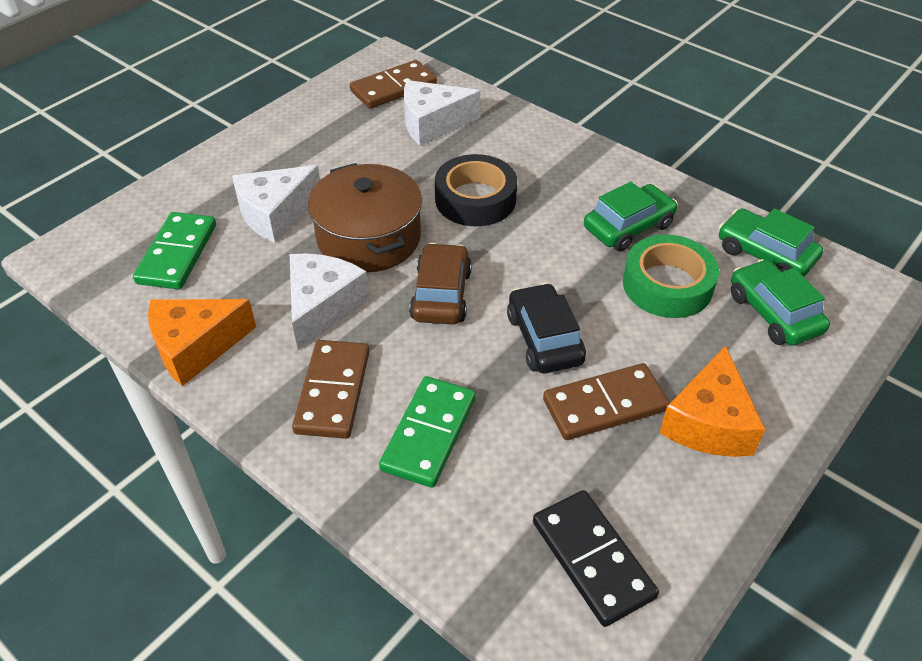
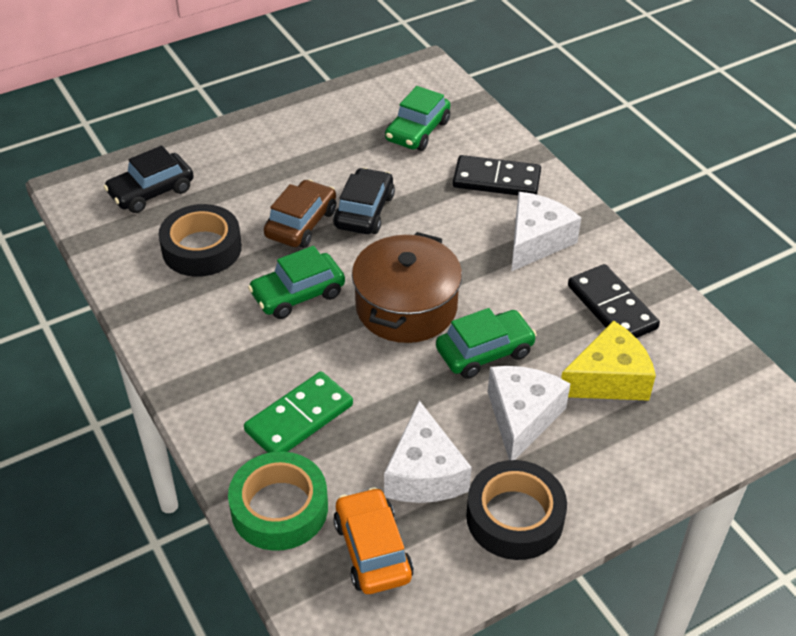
black car: 1 -> 2
black domino: 1 -> 2
black tape: 1 -> 2
brown domino: 3 -> 0
green domino: 2 -> 1
orange car: 0 -> 1
orange cheese: 2 -> 0
yellow cheese: 0 -> 1

